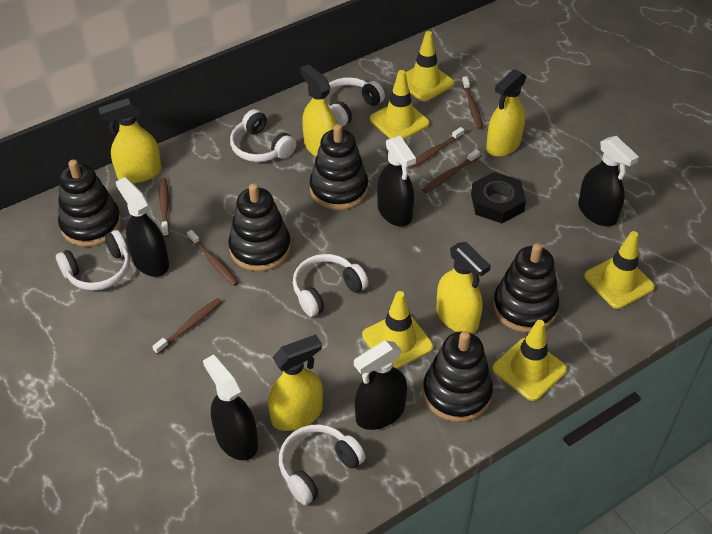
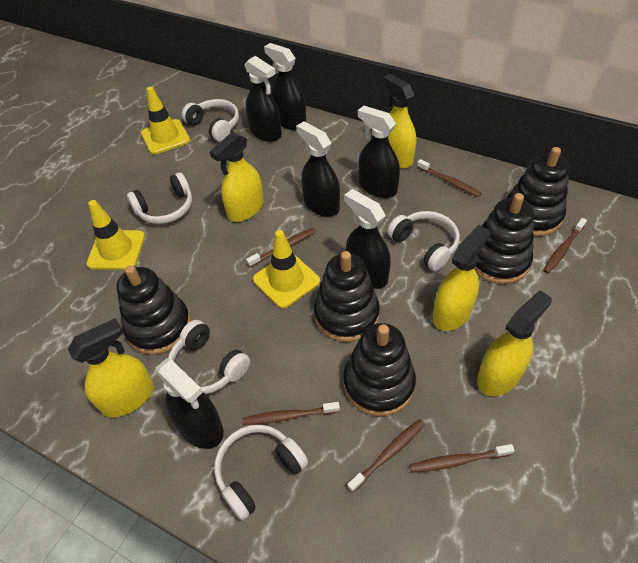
black nut: 1 -> 0
black spray bottle: 5 -> 6
yellow traffic cone: 5 -> 3

